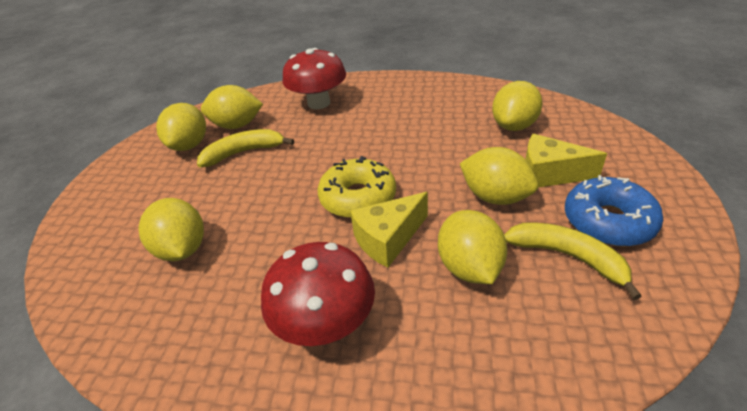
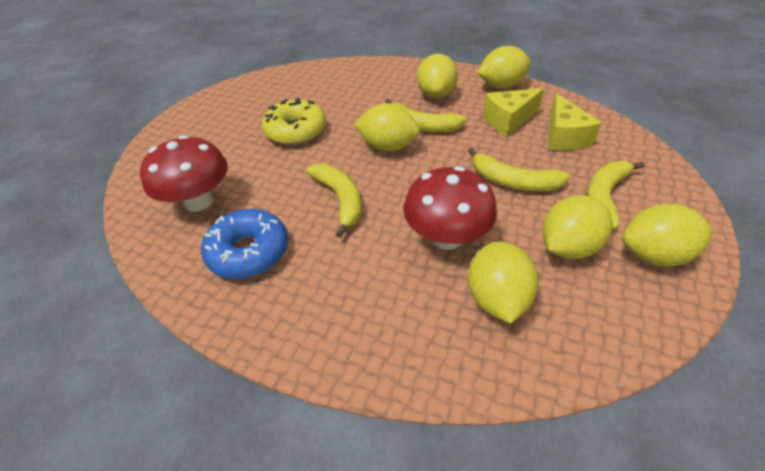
yellow banana: 2 -> 4

